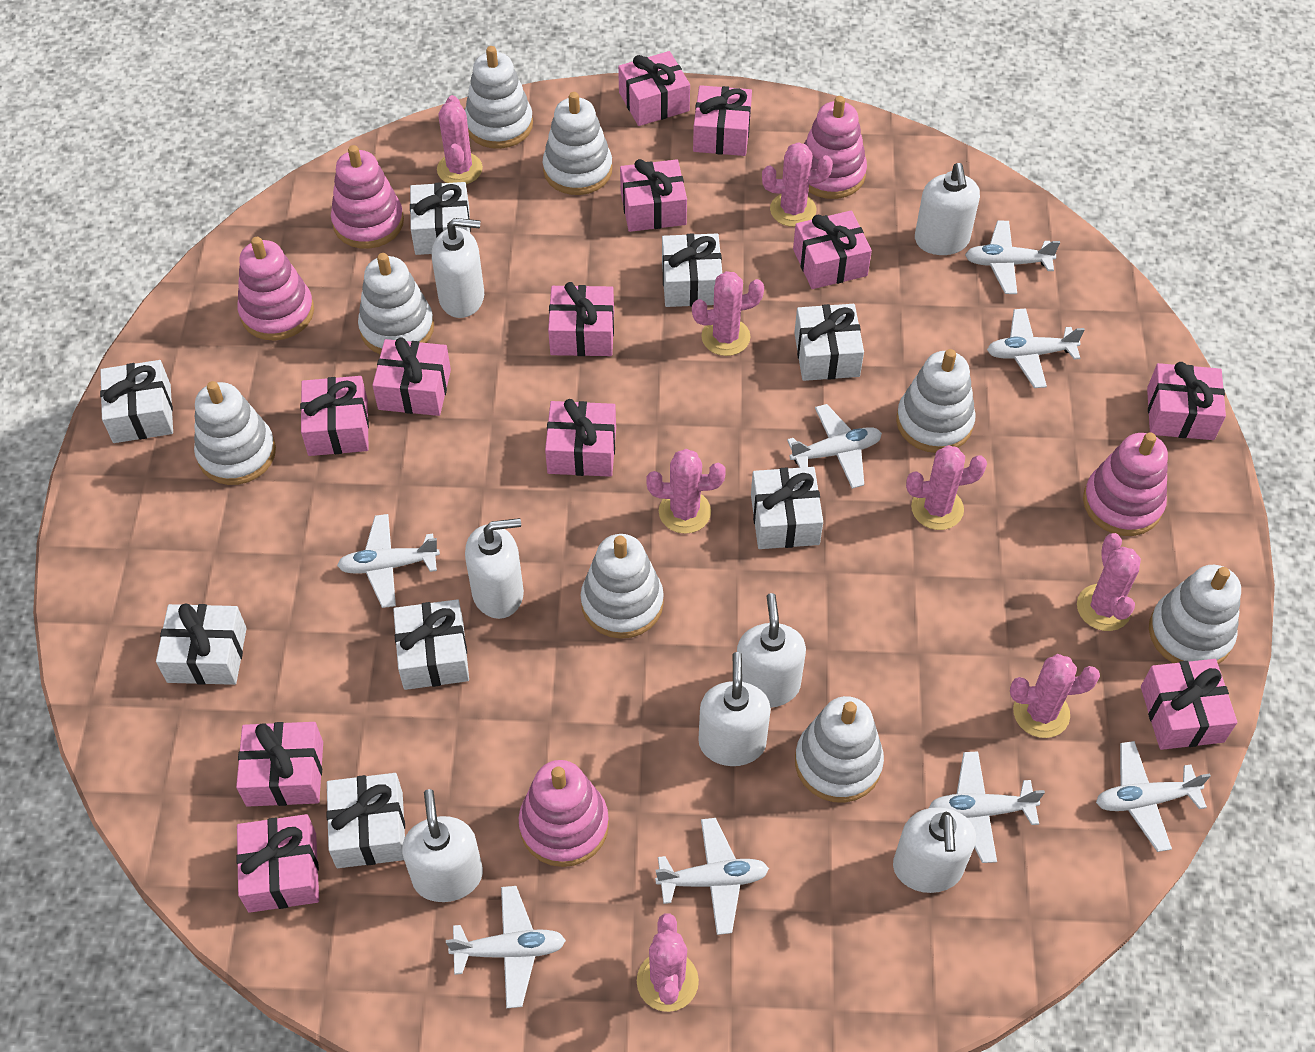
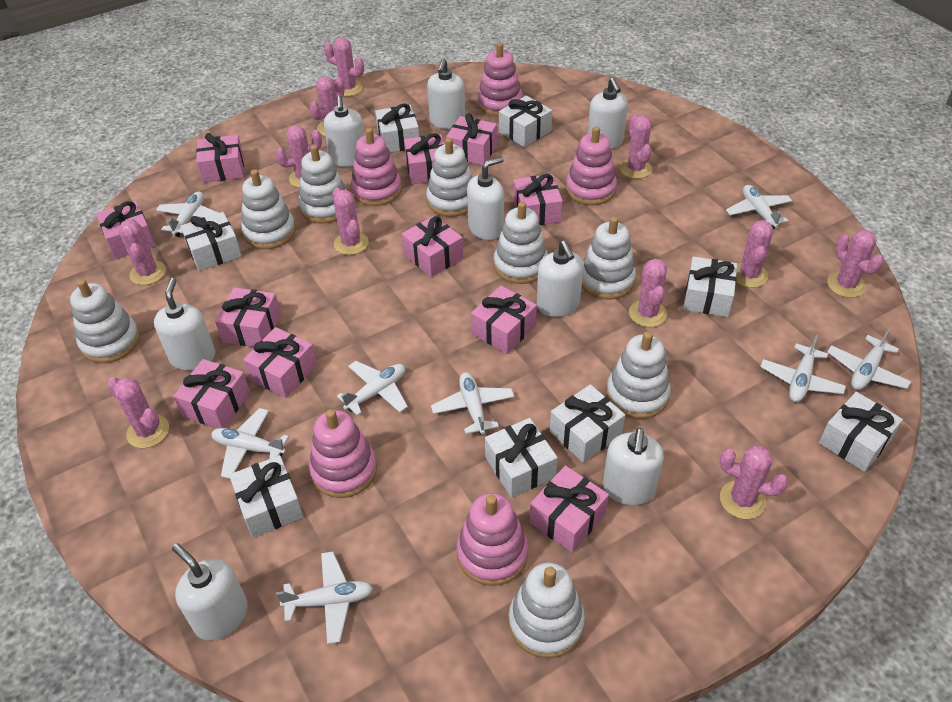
pink cactus: 8 -> 11
pink gift: 12 -> 11
white soap dispenser: 7 -> 8

